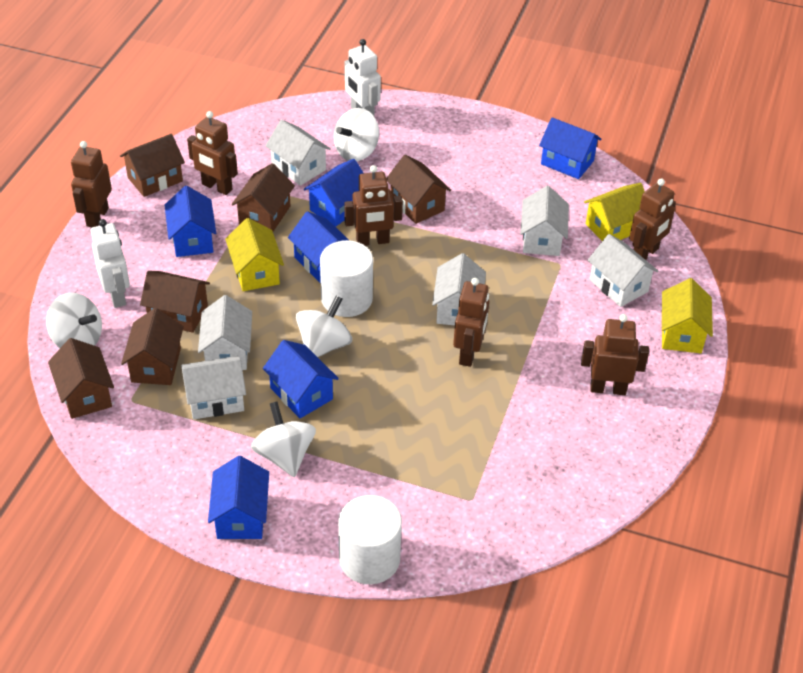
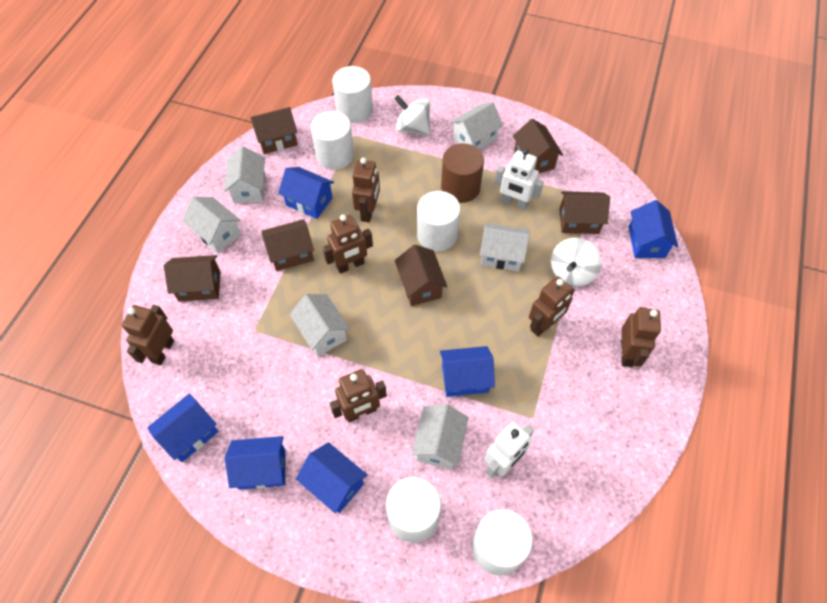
brown cylinder: 0 -> 1
white cylinder: 2 -> 5
white spinning top: 4 -> 2
yellow house: 3 -> 0

